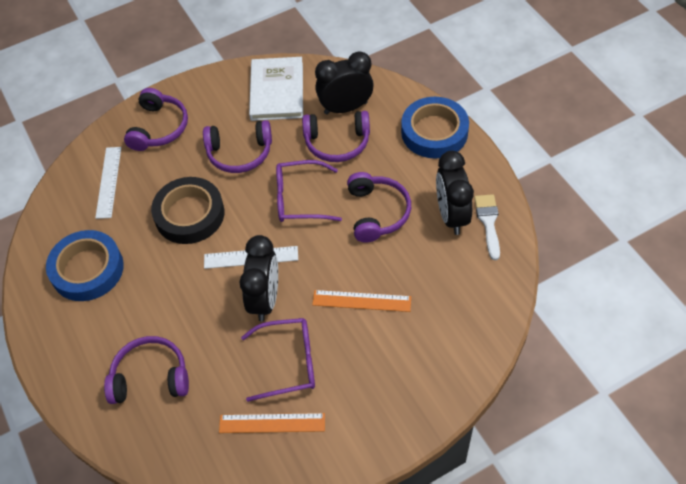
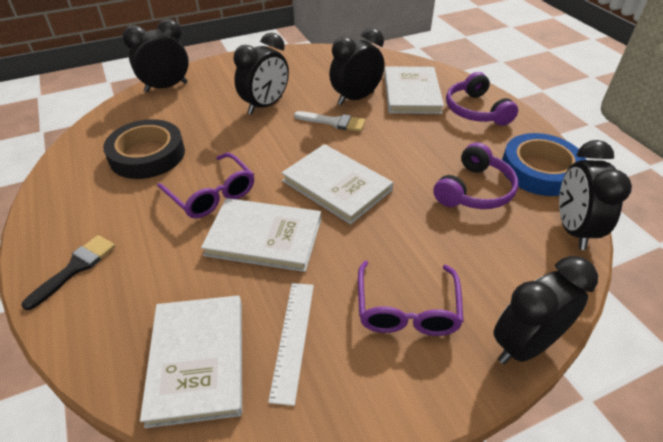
black brush: 0 -> 1
black clock: 3 -> 5
blue tape: 2 -> 1
orange ruler: 2 -> 0
purple headphones: 5 -> 2
white book: 1 -> 4
white ruler: 2 -> 1

